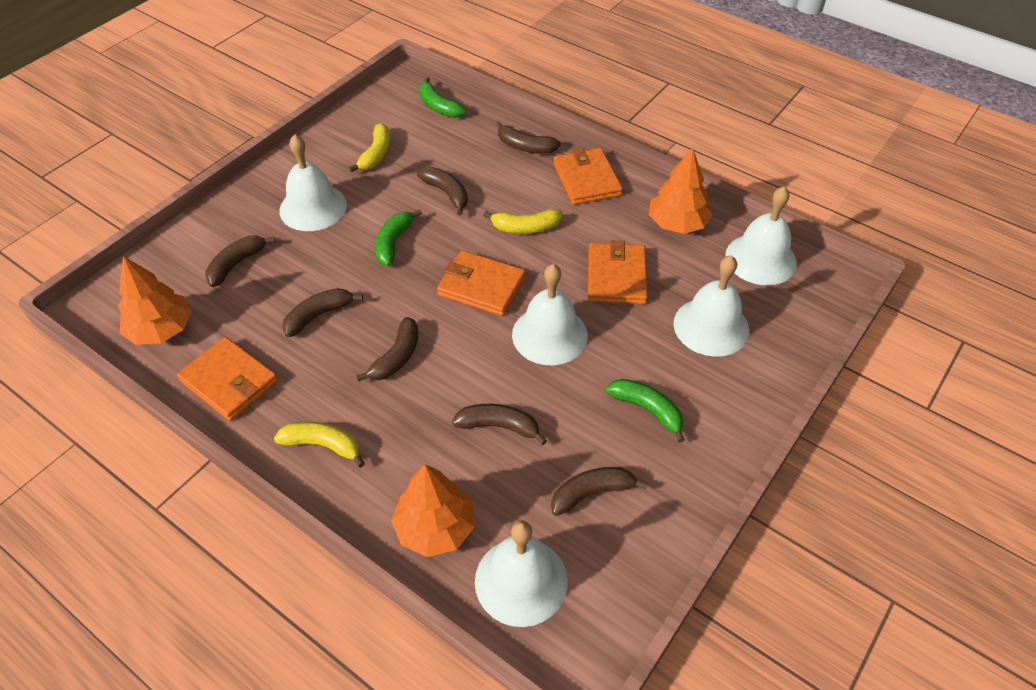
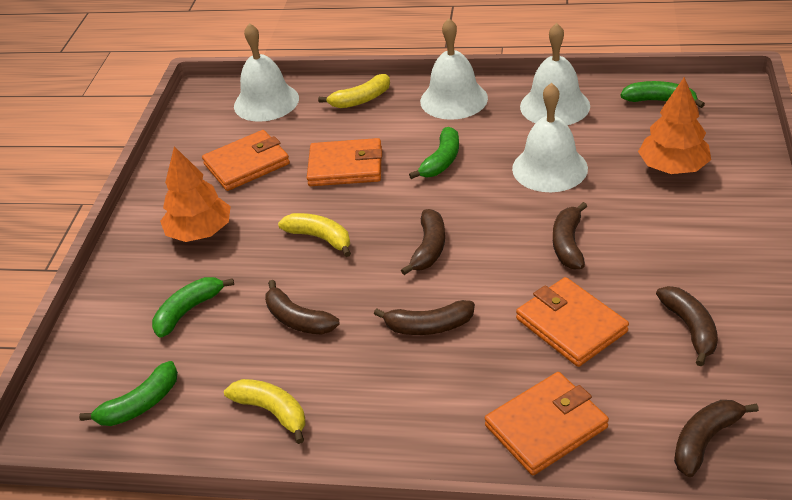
brown banana: 7 -> 6
green banana: 3 -> 4
orange tree: 3 -> 2
white bell: 5 -> 4

